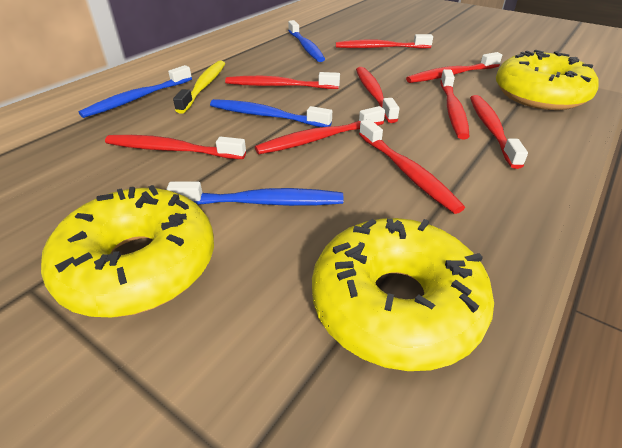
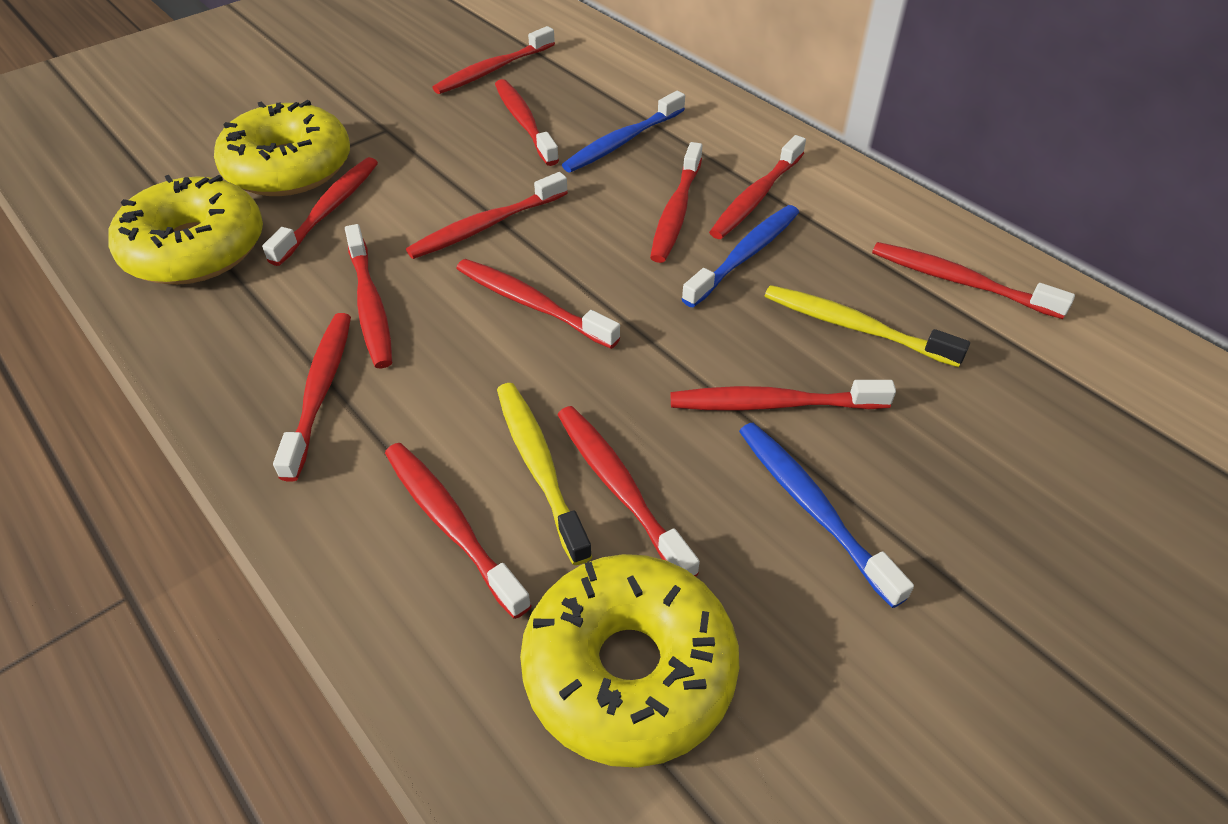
blue toothbrush: 4 -> 3
red toothbrush: 9 -> 13
yellow toothbrush: 1 -> 2

